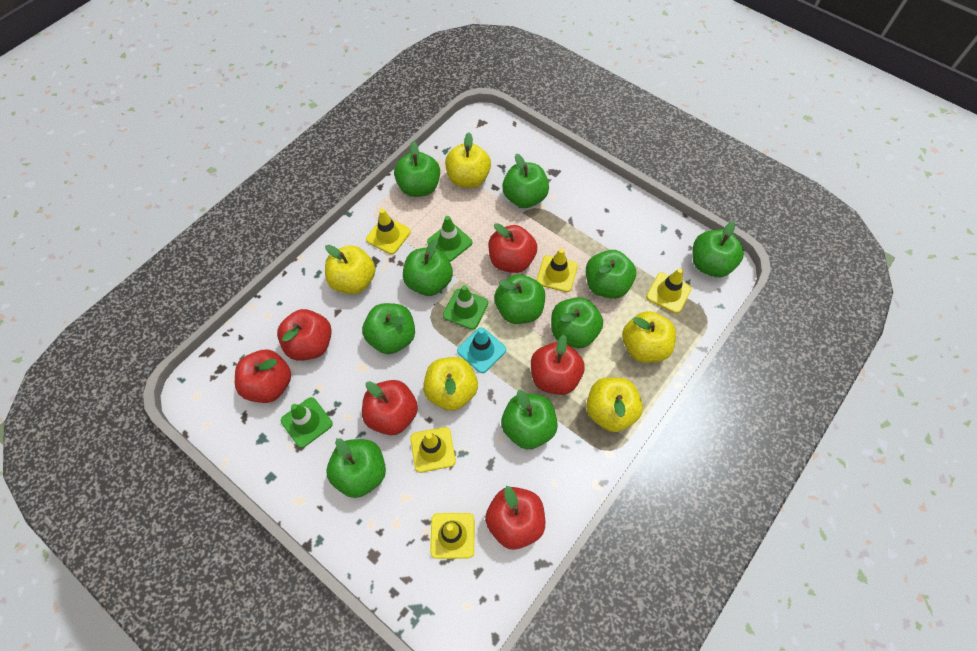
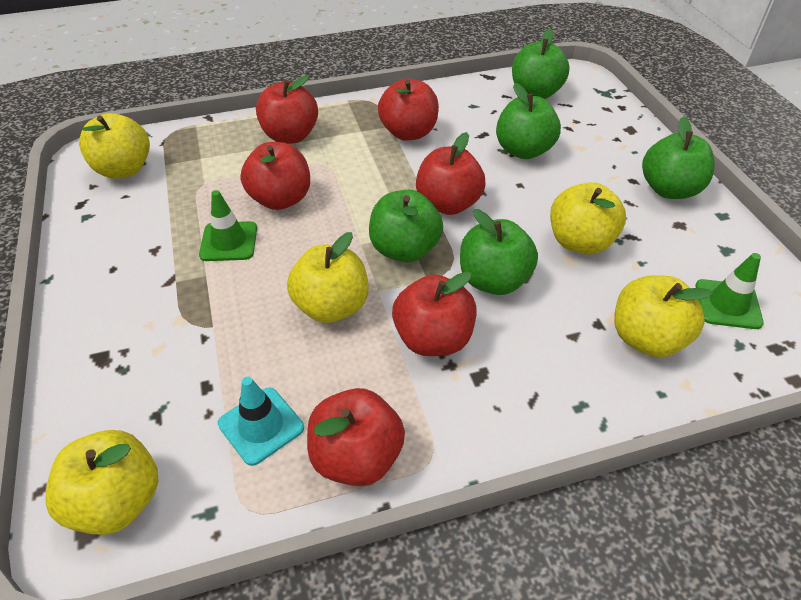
green apple: 10 -> 5
green traffic cone: 3 -> 2
yellow traffic cone: 5 -> 0

